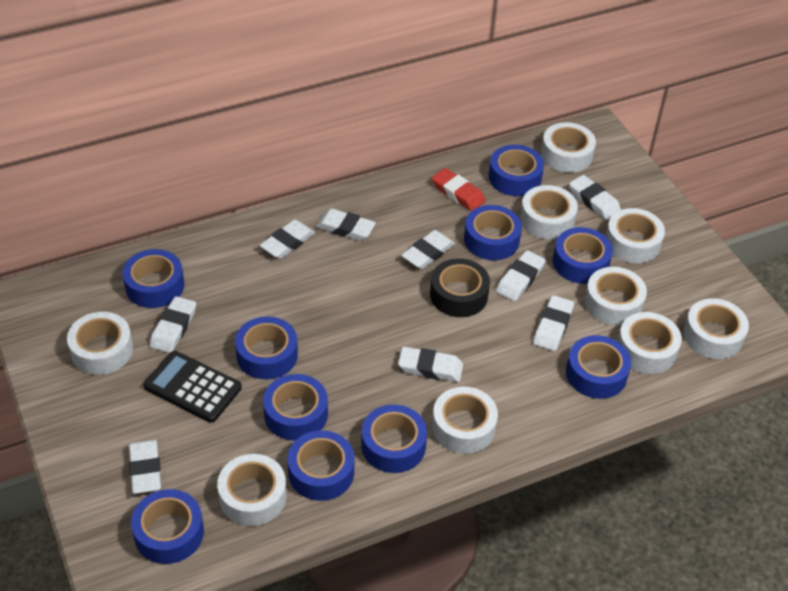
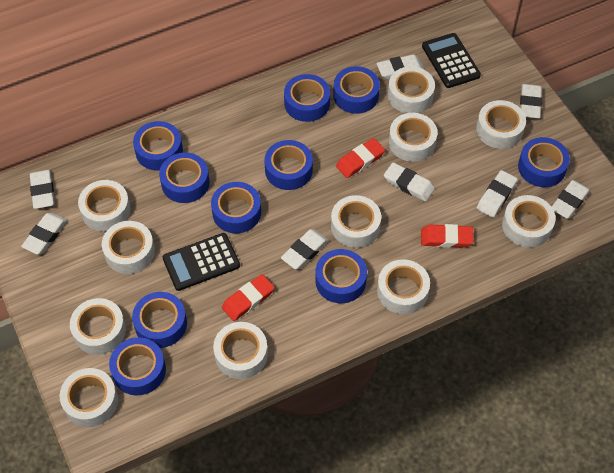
black calculator: 1 -> 2
black tape: 1 -> 0
red eraser: 1 -> 3
white eraser: 9 -> 8
white tape: 9 -> 11

